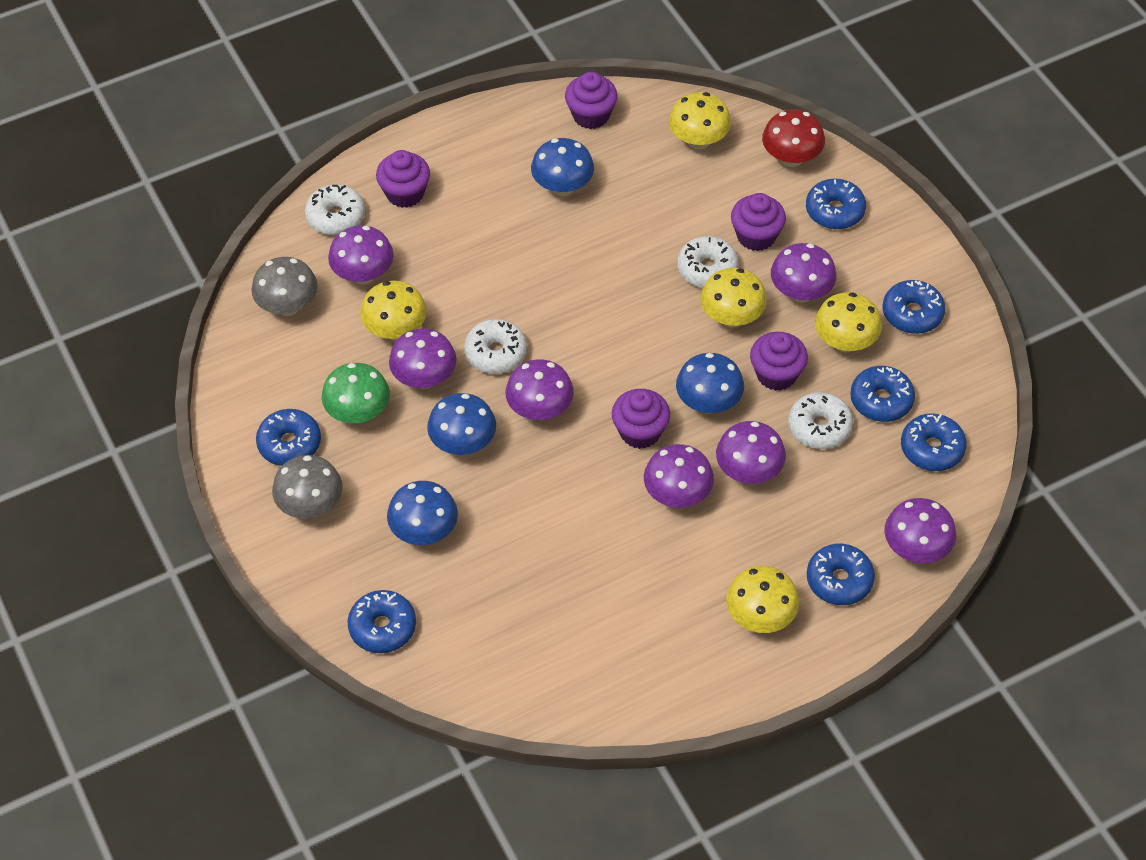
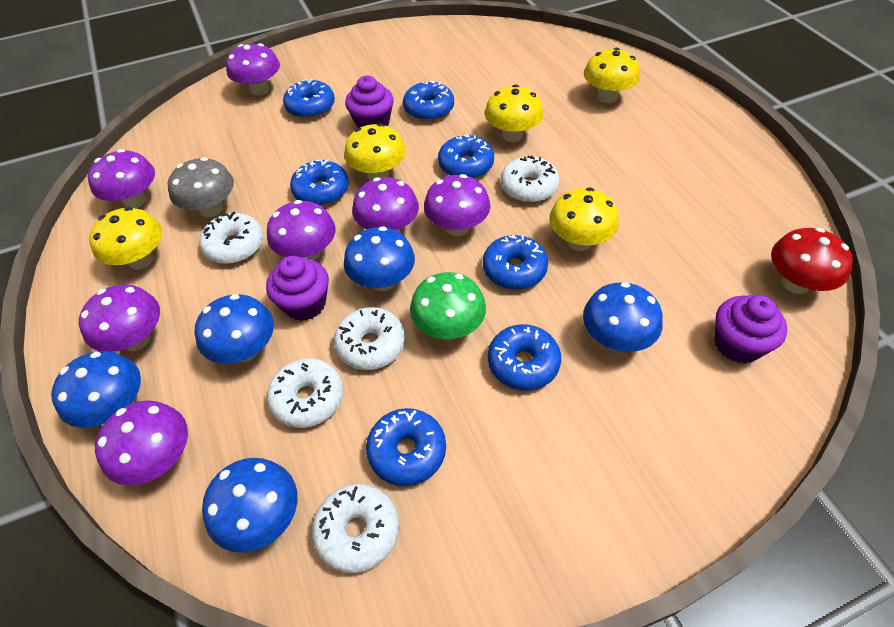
blue mushroom: 4 -> 5
grey mushroom: 2 -> 1
purple cupcake: 5 -> 3
white donut: 4 -> 5

